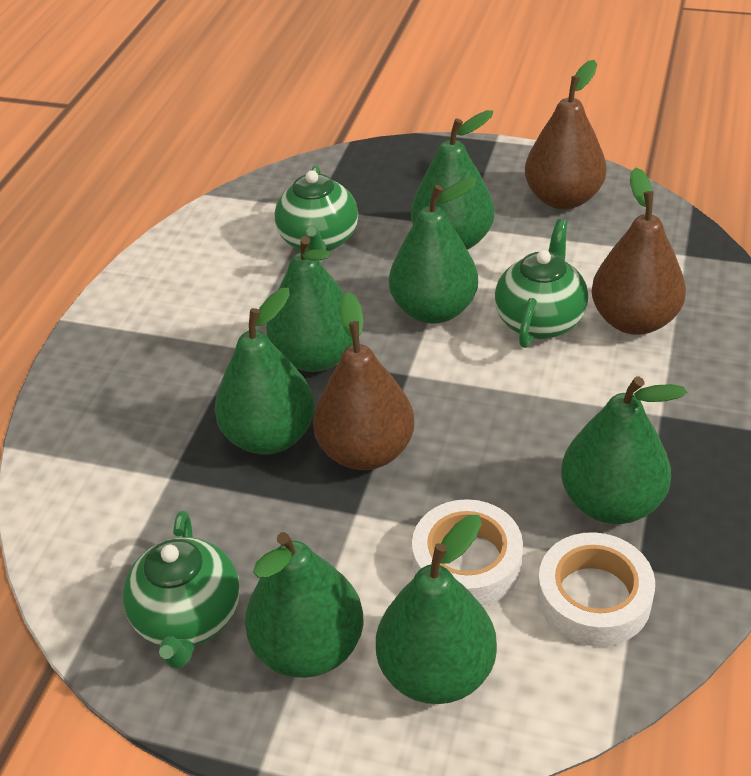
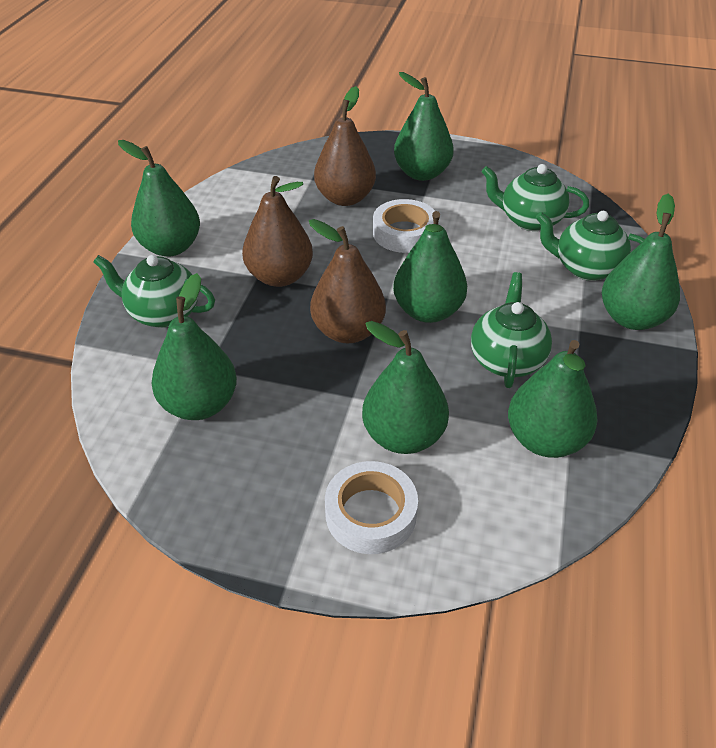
green teapot: 3 -> 4

